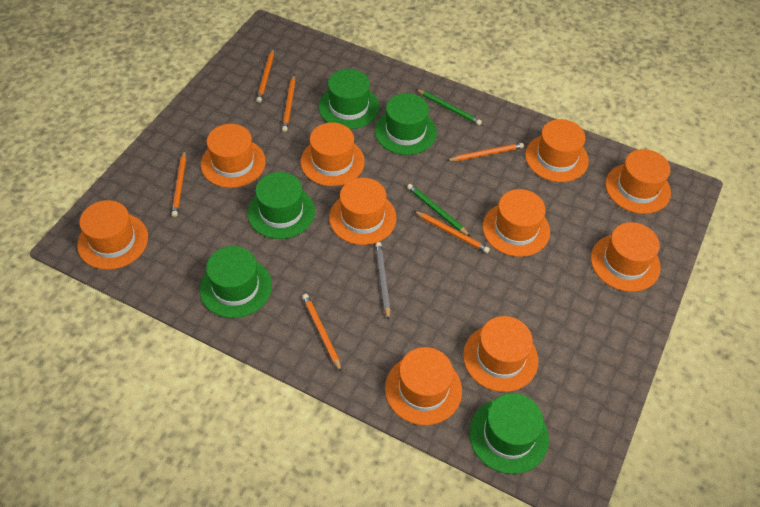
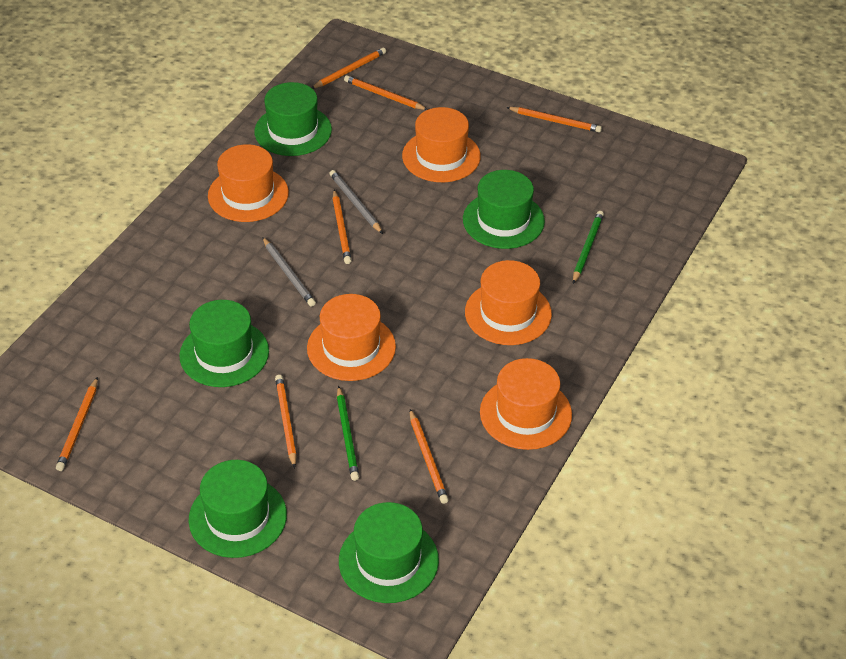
grey pencil: 1 -> 2
orange hat: 10 -> 5
orange pencil: 6 -> 7

